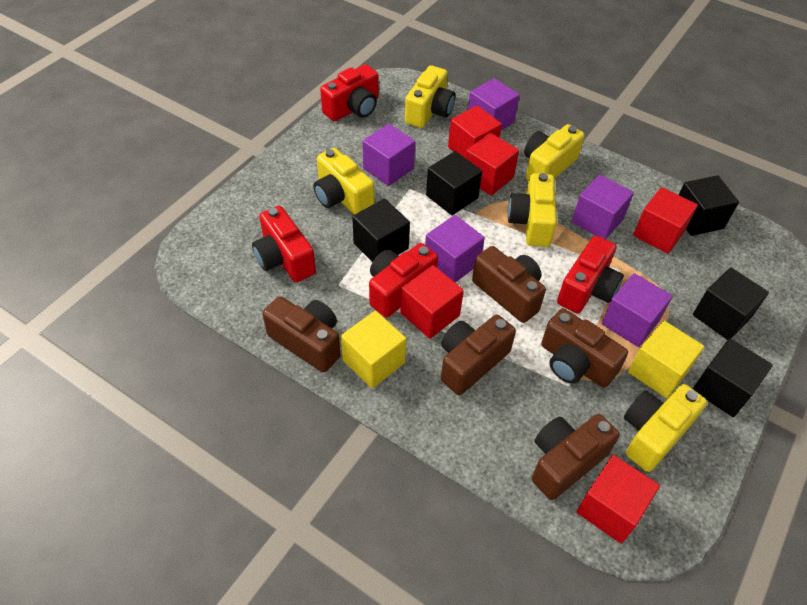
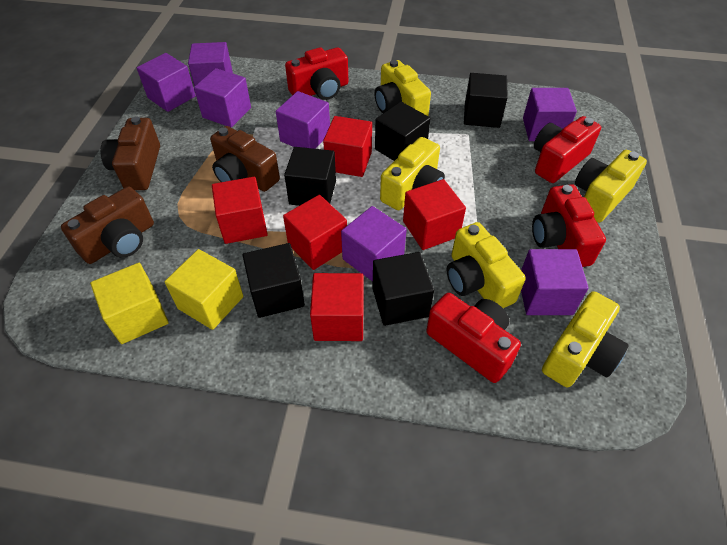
brown camera: 5 -> 3
purple cube: 5 -> 7

